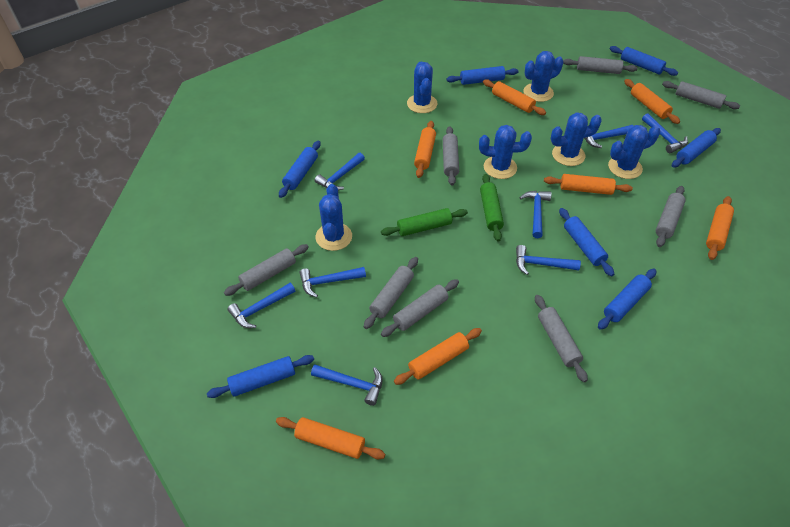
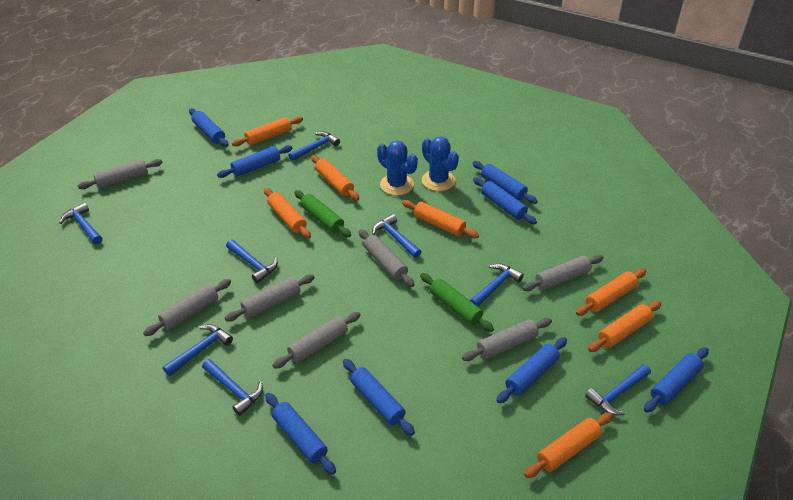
blue cactus: 6 -> 2
blue rolling pin: 7 -> 8
grey rolling pin: 8 -> 7

